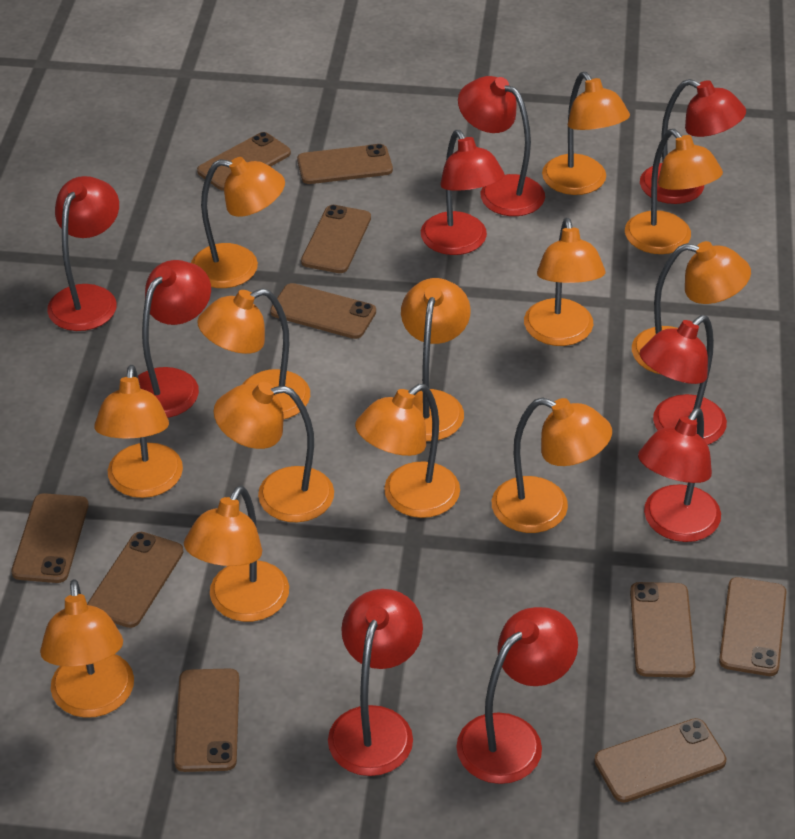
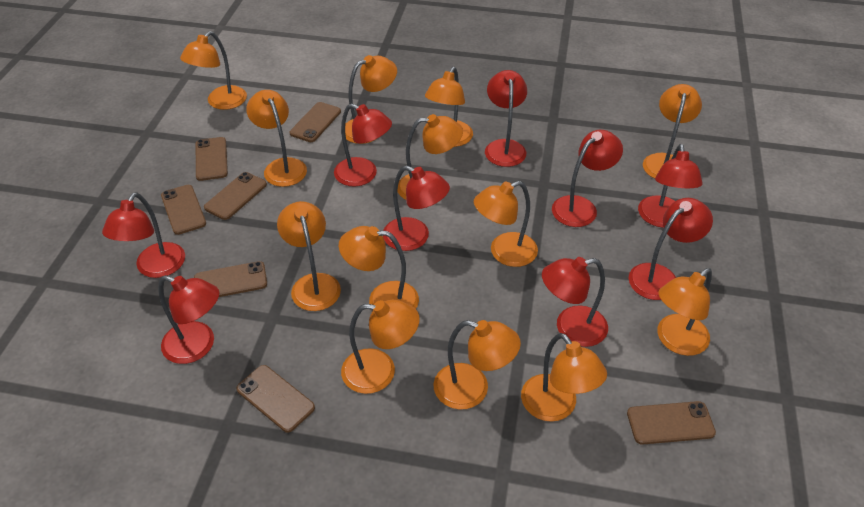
brown phone: 10 -> 7

